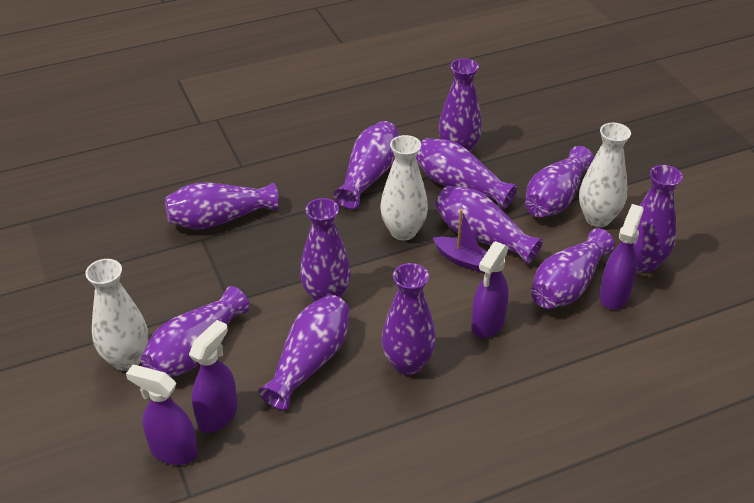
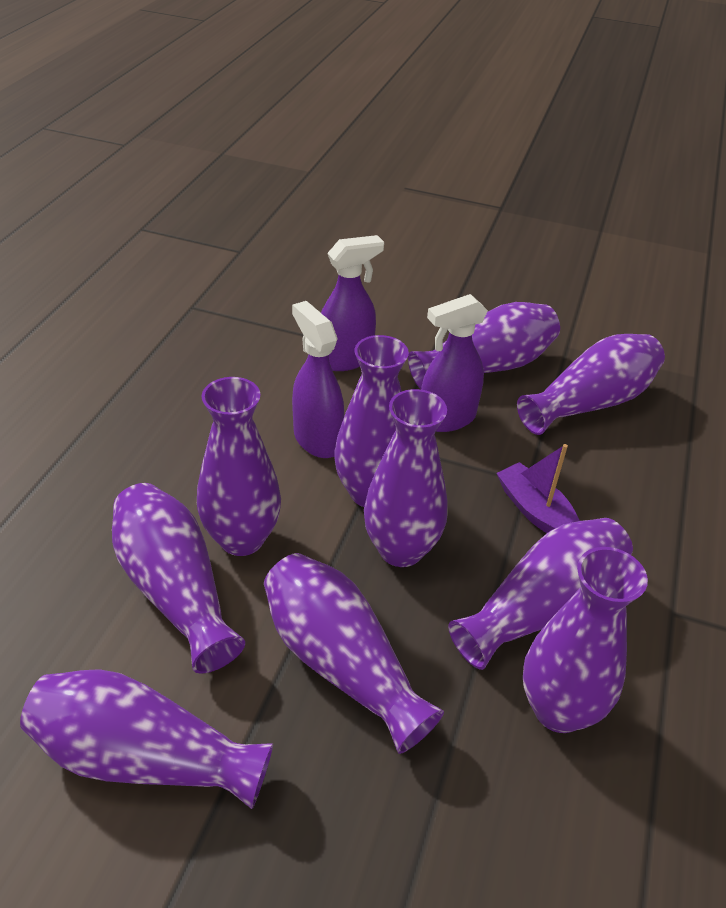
purple spray bottle: 4 -> 3
purple vase: 12 -> 10
white vase: 3 -> 0

